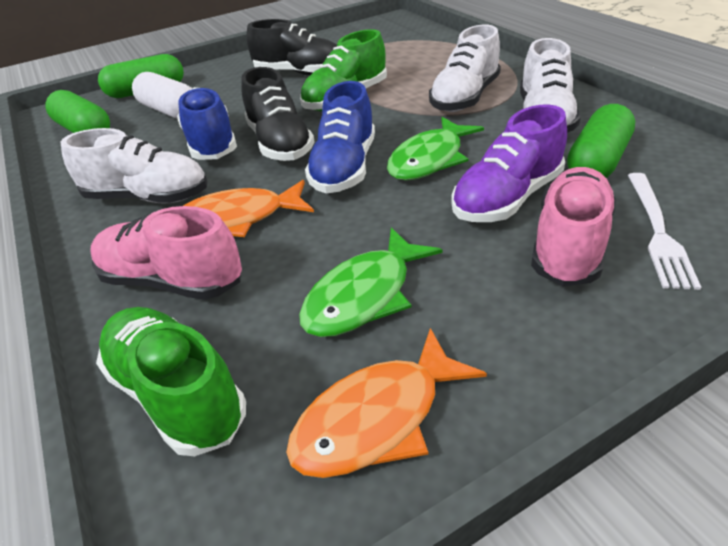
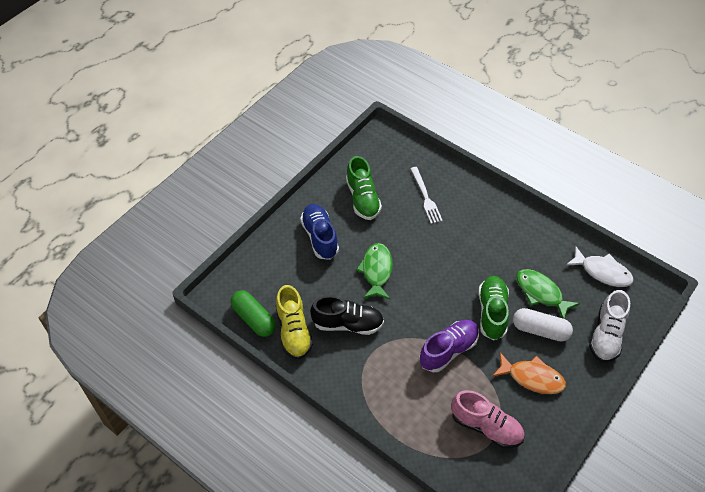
black shoe: 2 -> 1
blue shoe: 2 -> 1
green capsule: 3 -> 1
orange fish: 2 -> 1
pink shoe: 2 -> 1
white fish: 0 -> 1
white shoe: 3 -> 1
yellow shoe: 0 -> 1

